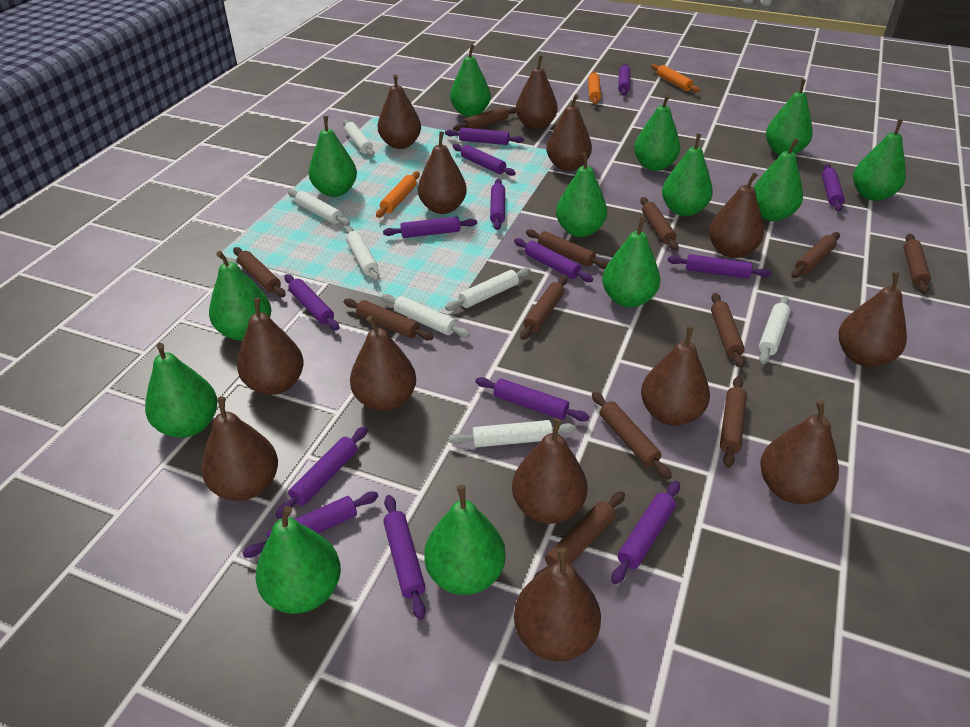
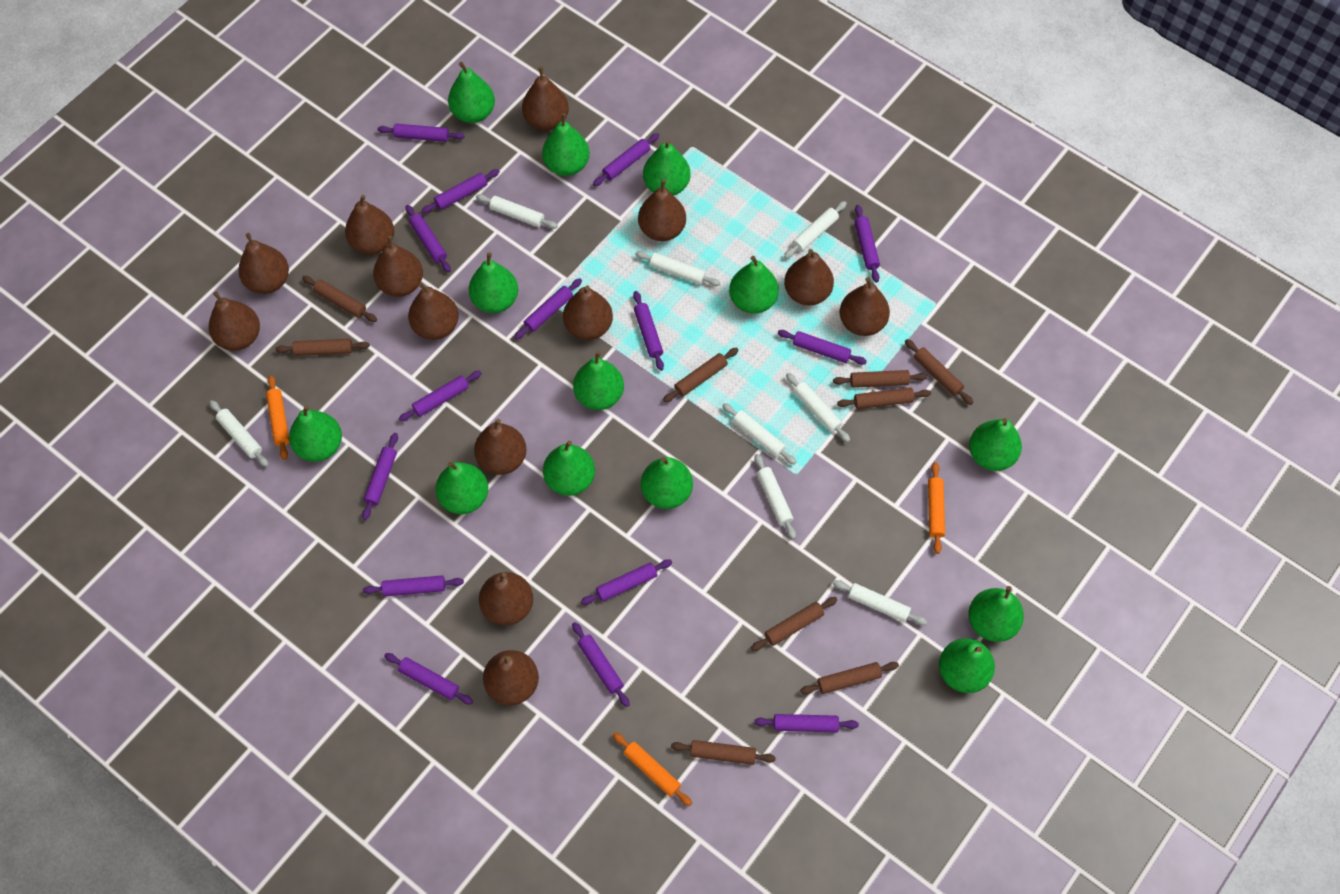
brown rolling pin: 12 -> 9
purple rolling pin: 14 -> 15
white rolling pin: 7 -> 8

